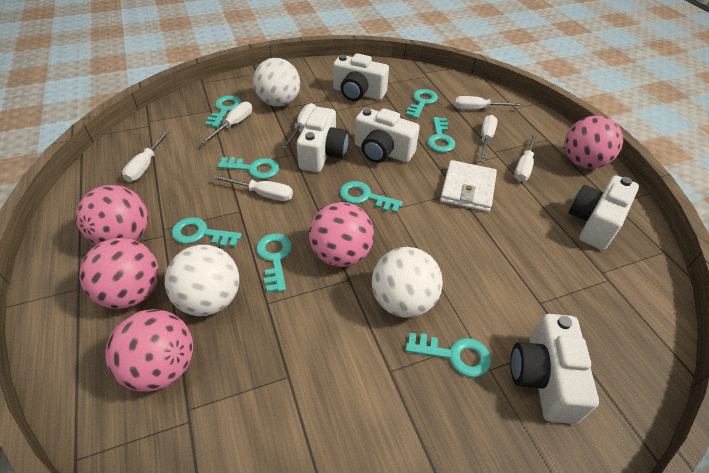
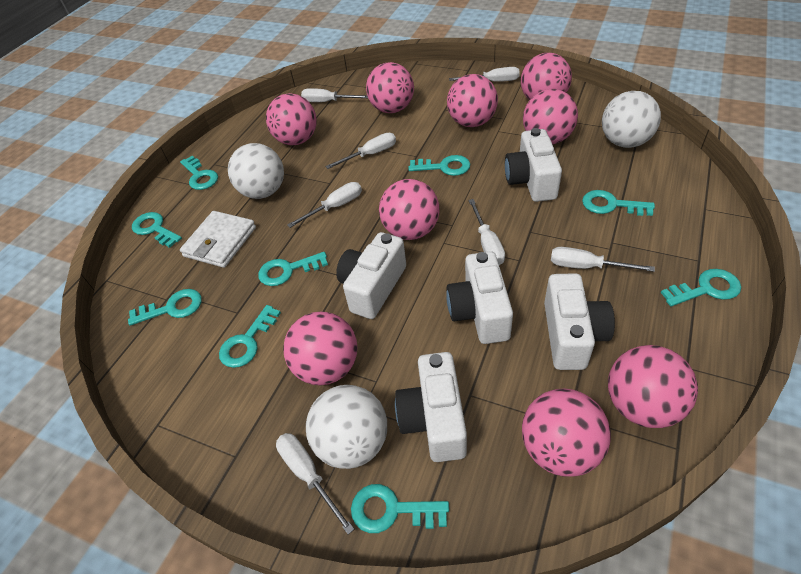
pink ball: 5 -> 9
turquoise key: 8 -> 9

